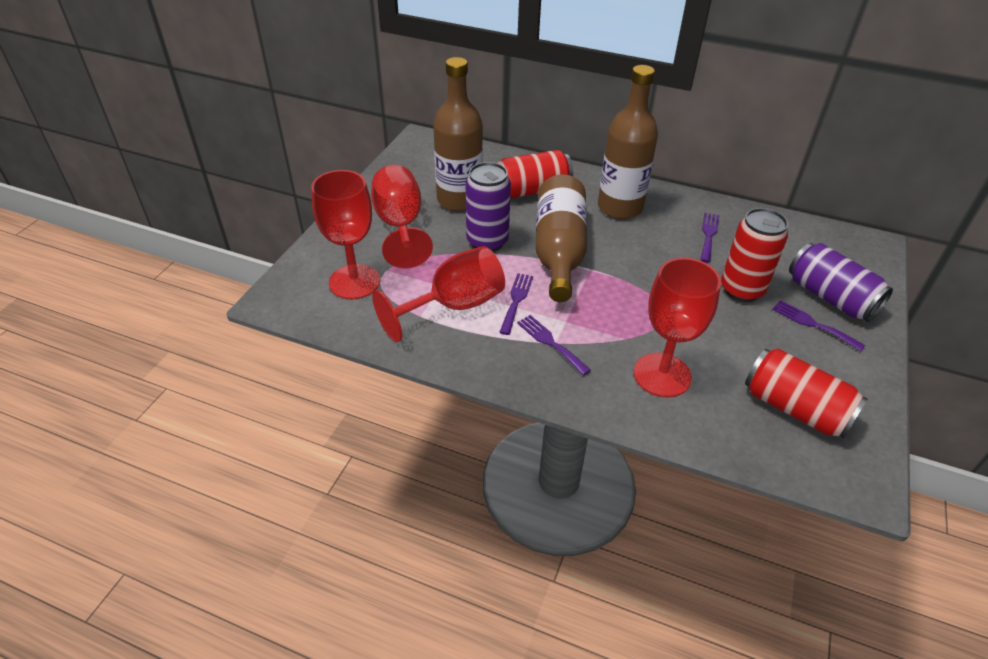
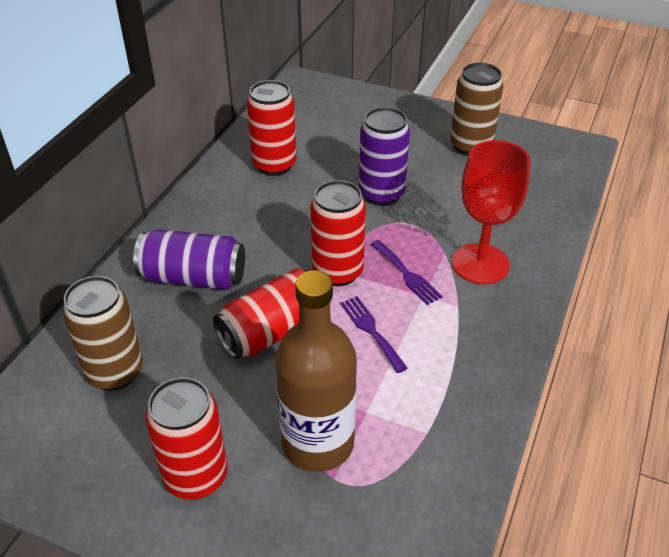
brown bottle: 3 -> 1
brown can: 0 -> 2
purple fork: 4 -> 2
red can: 3 -> 4
red goblet: 4 -> 1

